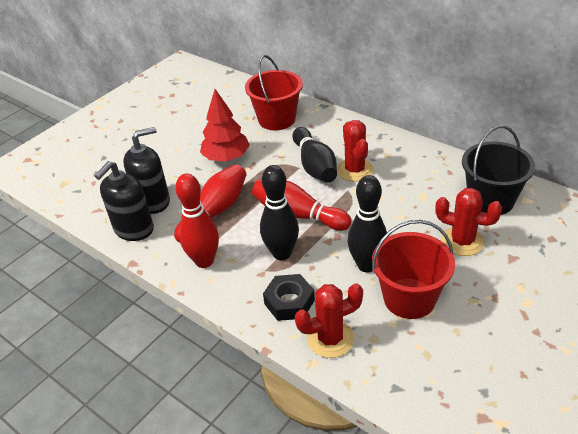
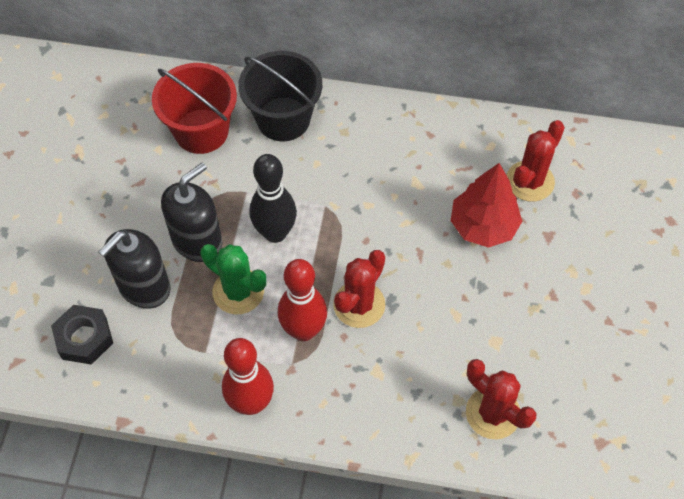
black bowling pin: 3 -> 1
green cactus: 0 -> 1
red bowling pin: 3 -> 2
red bucket: 2 -> 1

